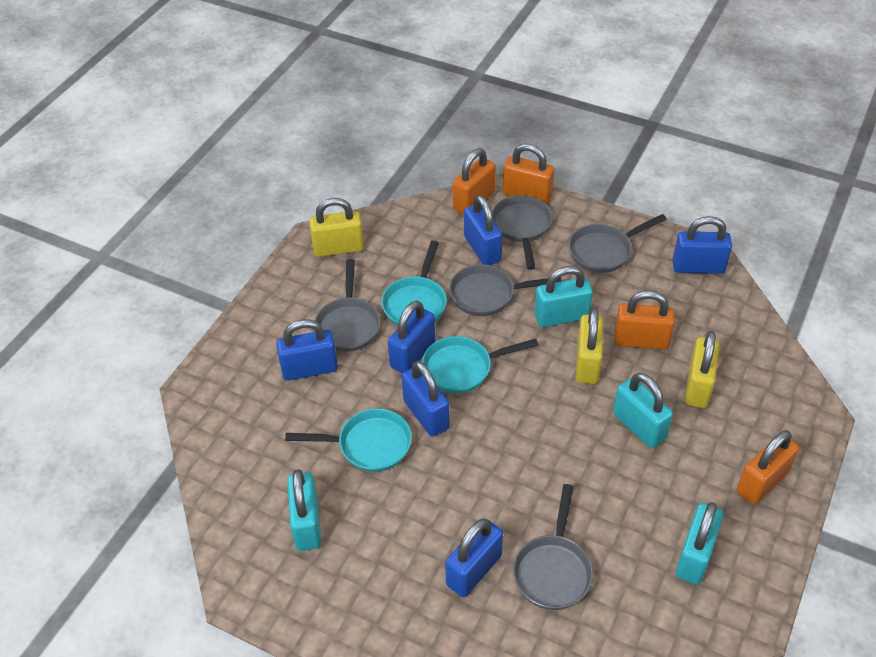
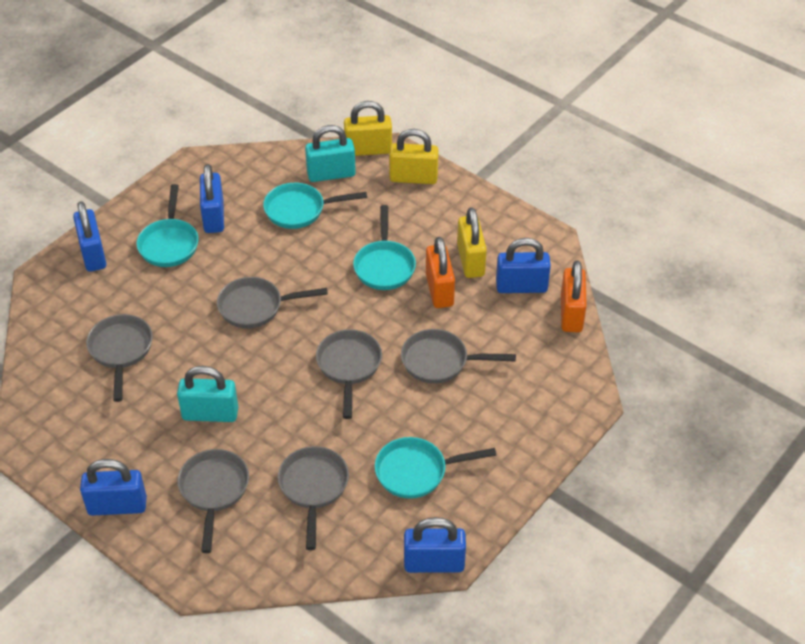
blue padlock: 6 -> 5
grey pan: 5 -> 6
orange padlock: 4 -> 2
turquoise padlock: 4 -> 2
turquoise pan: 3 -> 4

